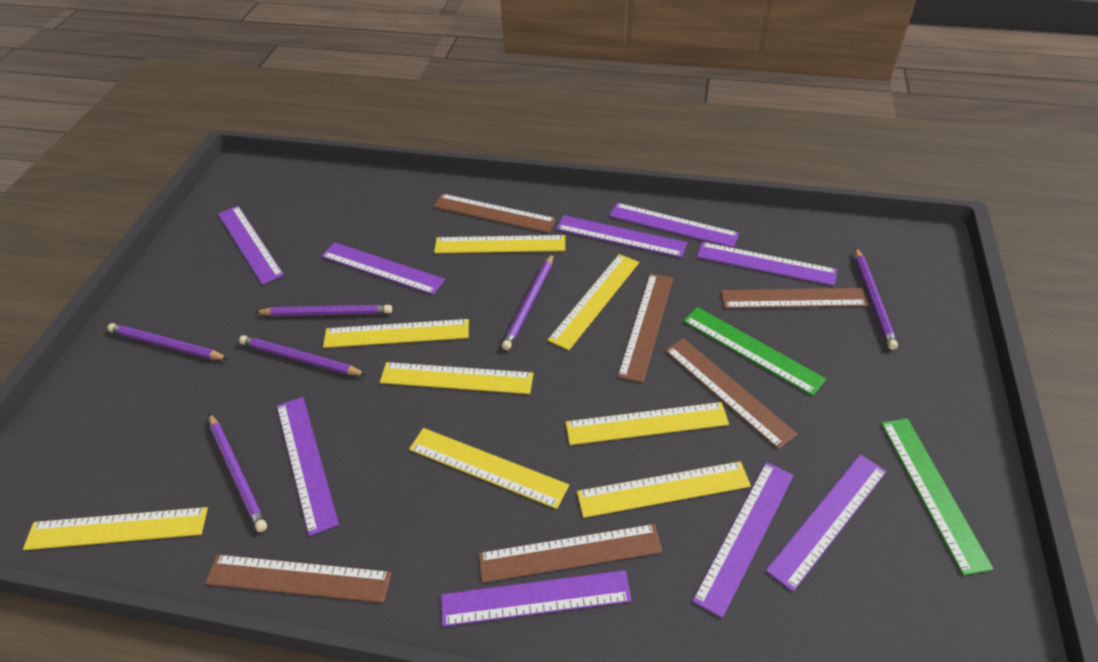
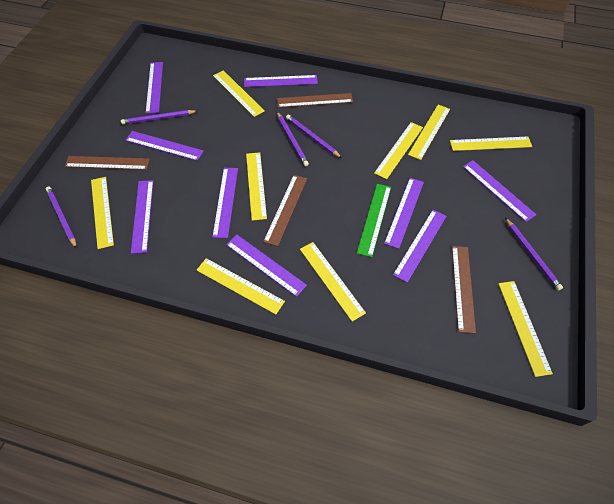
brown ruler: 6 -> 4
green ruler: 2 -> 1
purple pencil: 6 -> 5
yellow ruler: 8 -> 9

